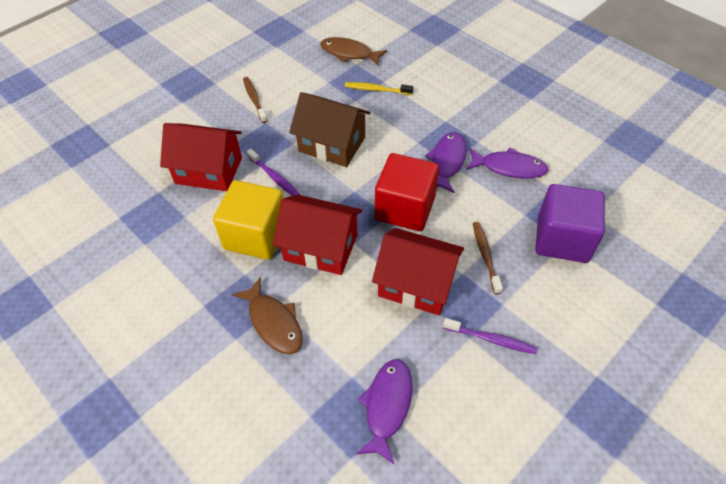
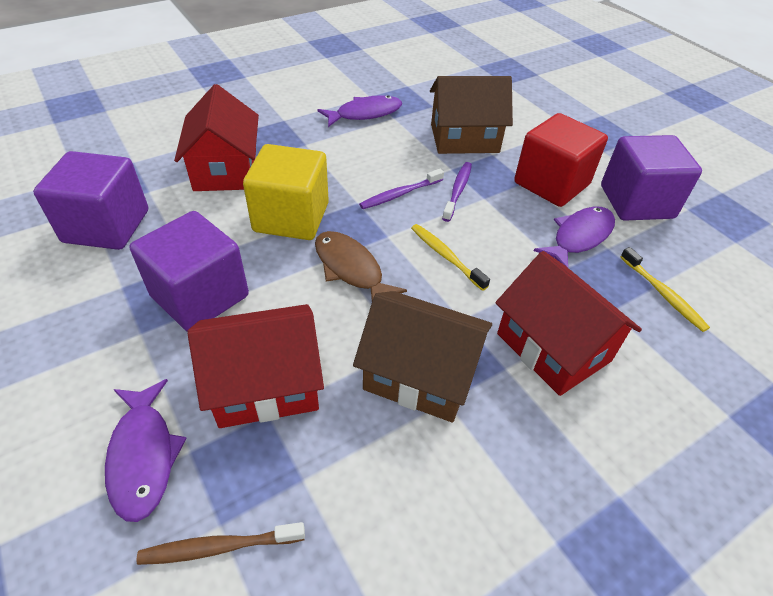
brown fish: 2 -> 1
brown house: 1 -> 2
brown toothbrush: 2 -> 1
purple cube: 1 -> 3
yellow toothbrush: 1 -> 2

